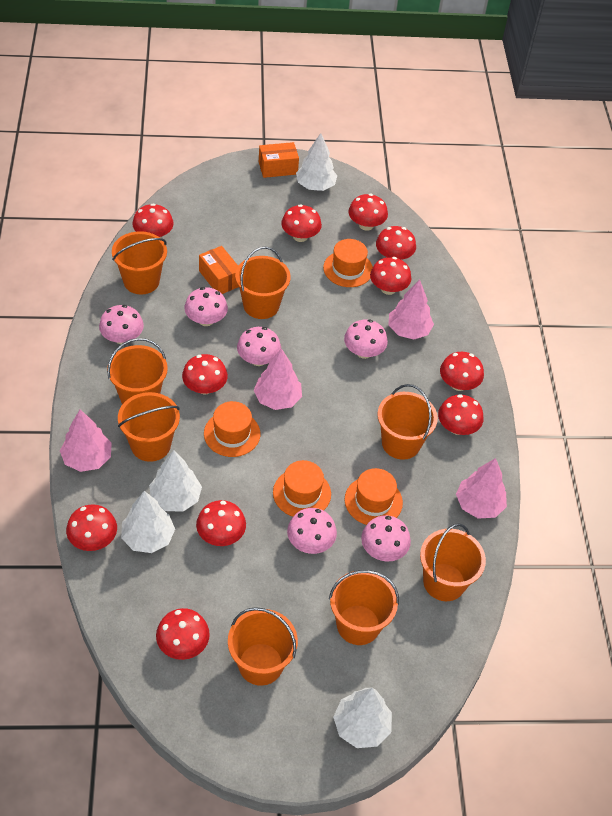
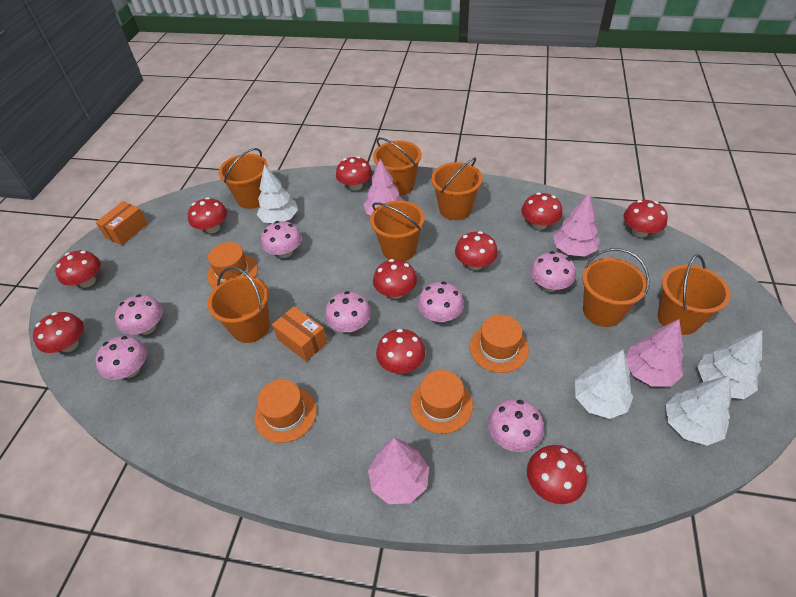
orange bucket: 8 -> 7
pink mushroom: 6 -> 7
red mushroom: 11 -> 10

